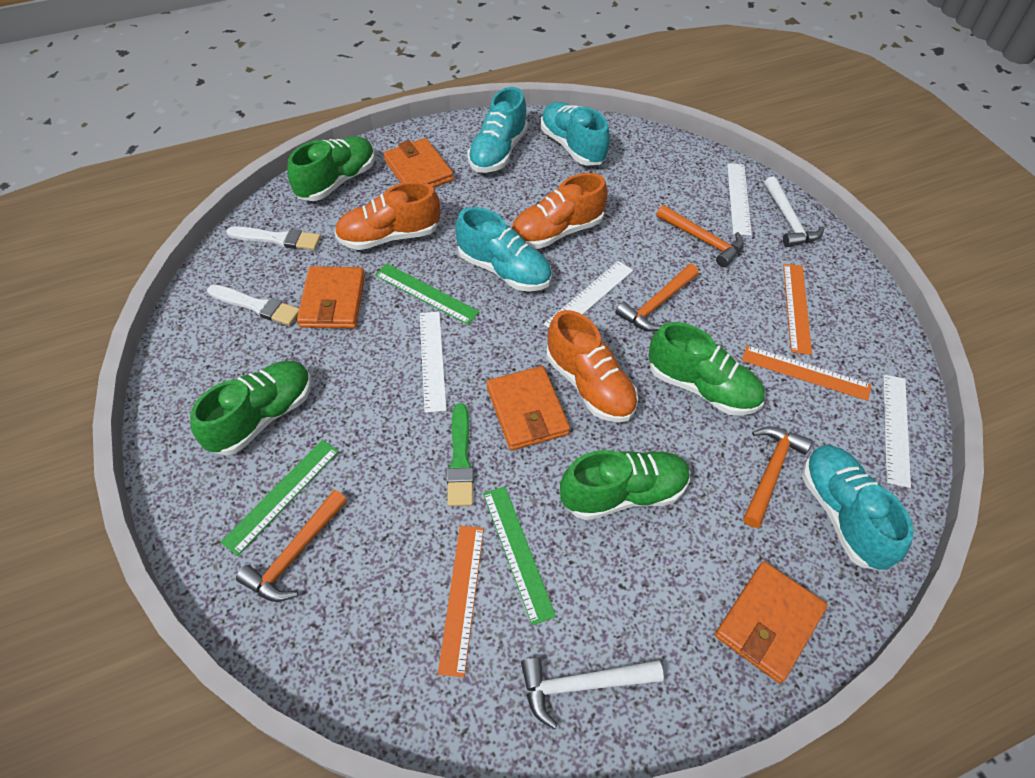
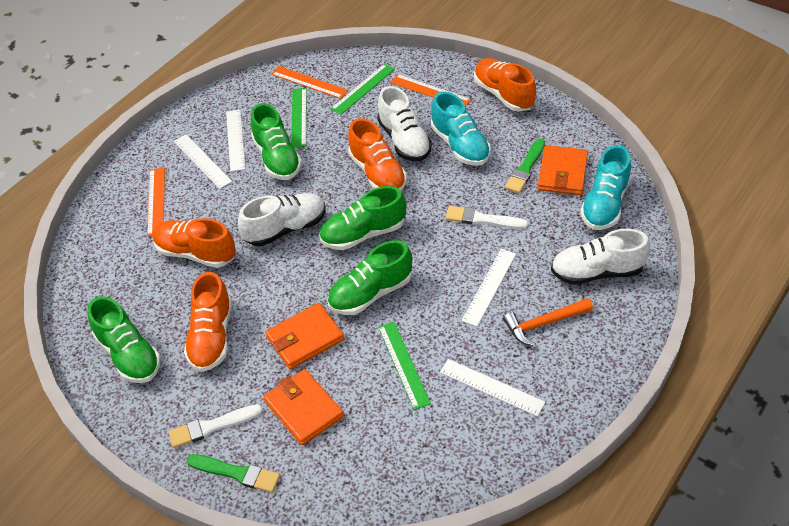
green brush: 1 -> 2
orange hammer: 4 -> 1
orange shoe: 3 -> 4
orange wallet: 4 -> 3
turquoise shoe: 4 -> 2
white hammer: 2 -> 0
white shoe: 0 -> 3

